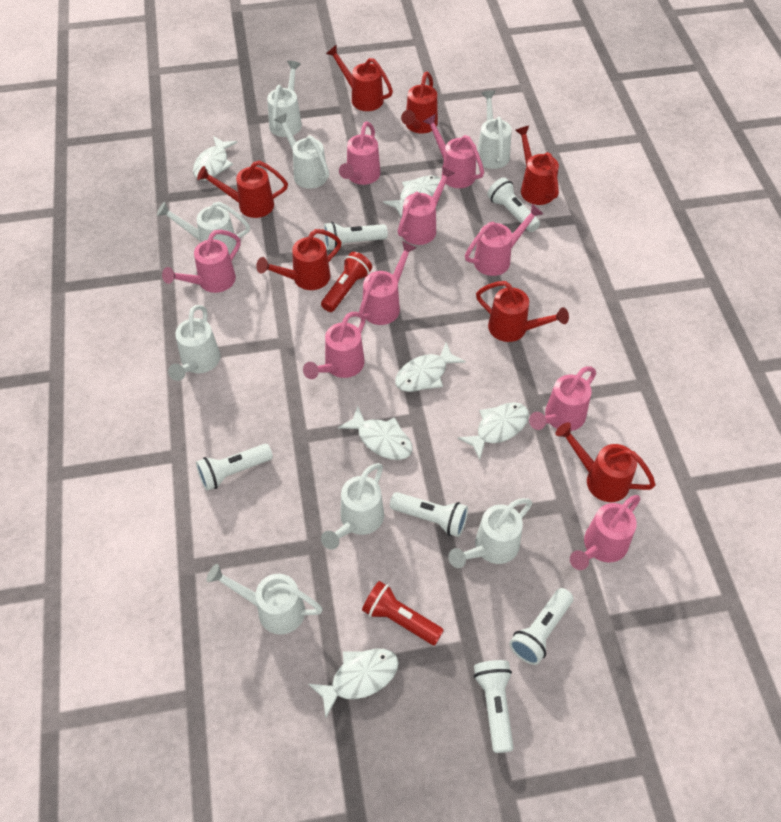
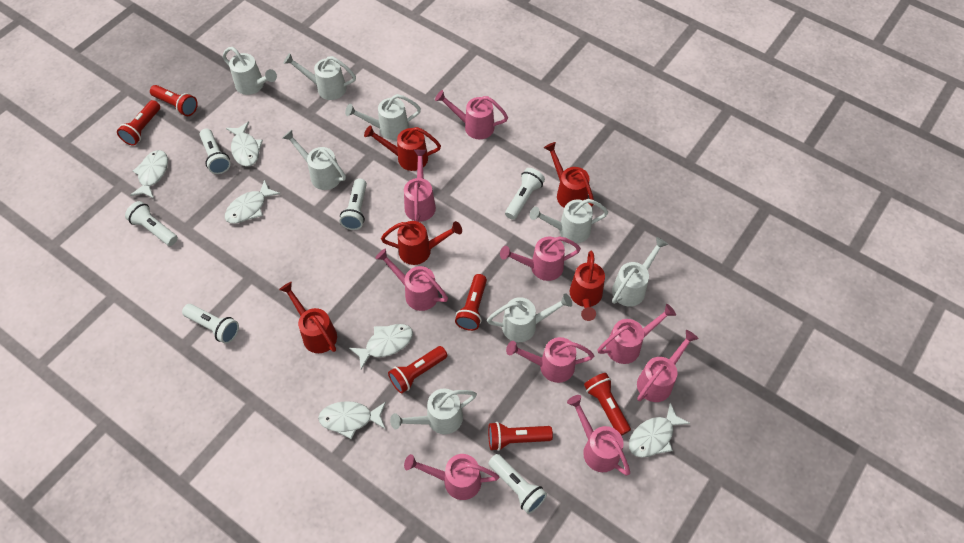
red flashlight: 2 -> 6
red watering can: 7 -> 5

